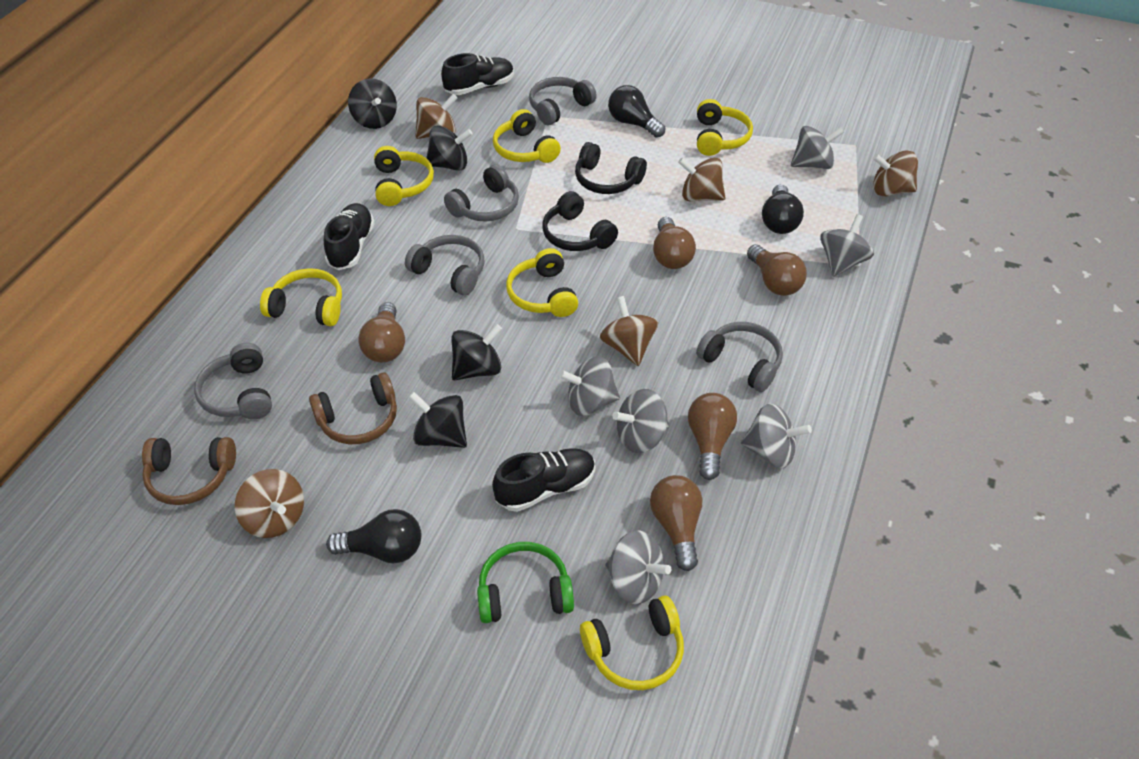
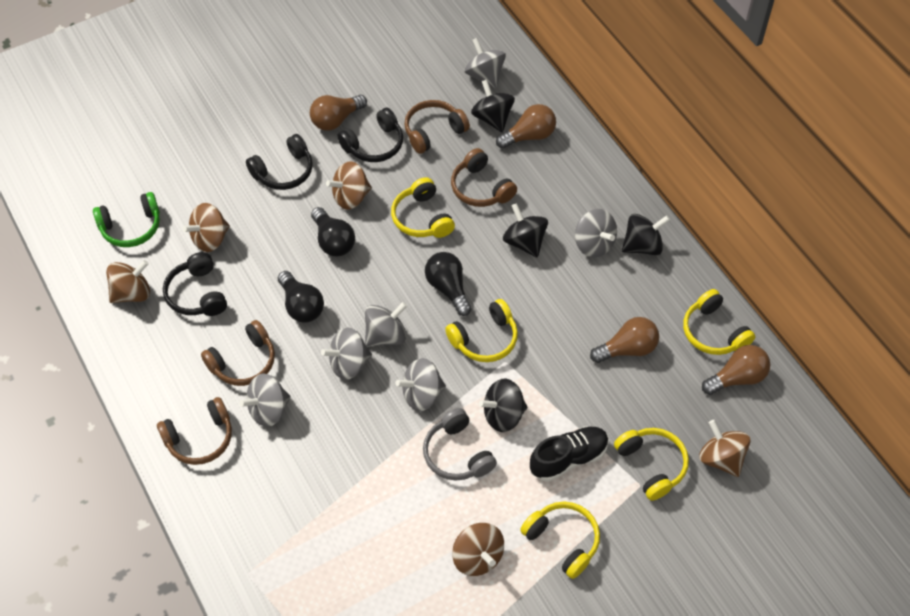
black headphones: 2 -> 3
black shoe: 3 -> 1
brown headphones: 2 -> 4
brown light bulb: 5 -> 4
grey headphones: 5 -> 1
yellow headphones: 6 -> 5

